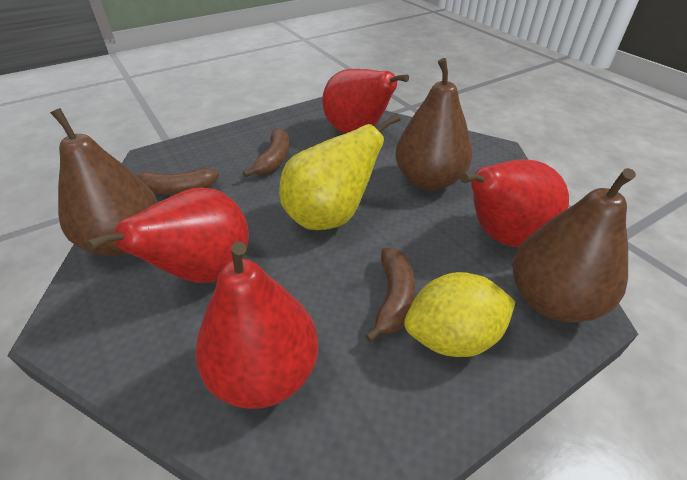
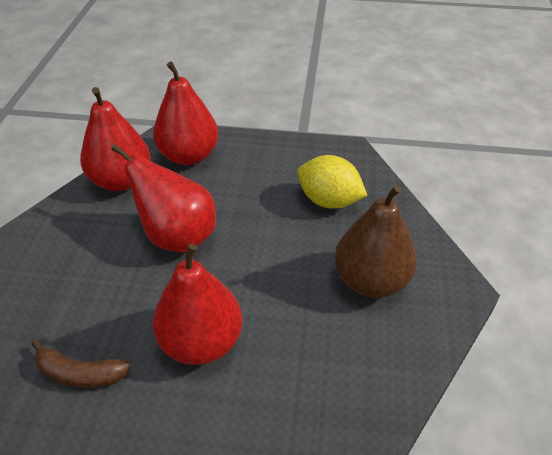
brown banana: 3 -> 1
brown pear: 3 -> 1
yellow pear: 1 -> 0

